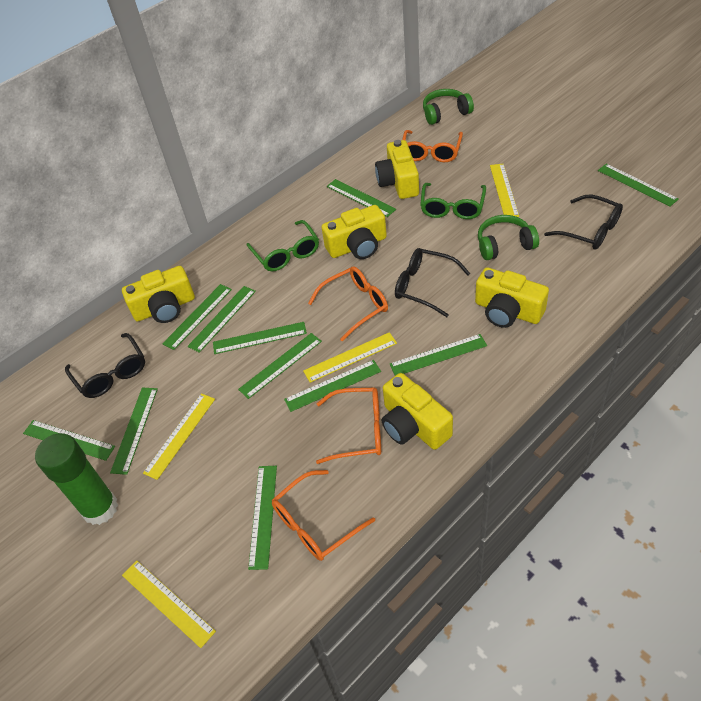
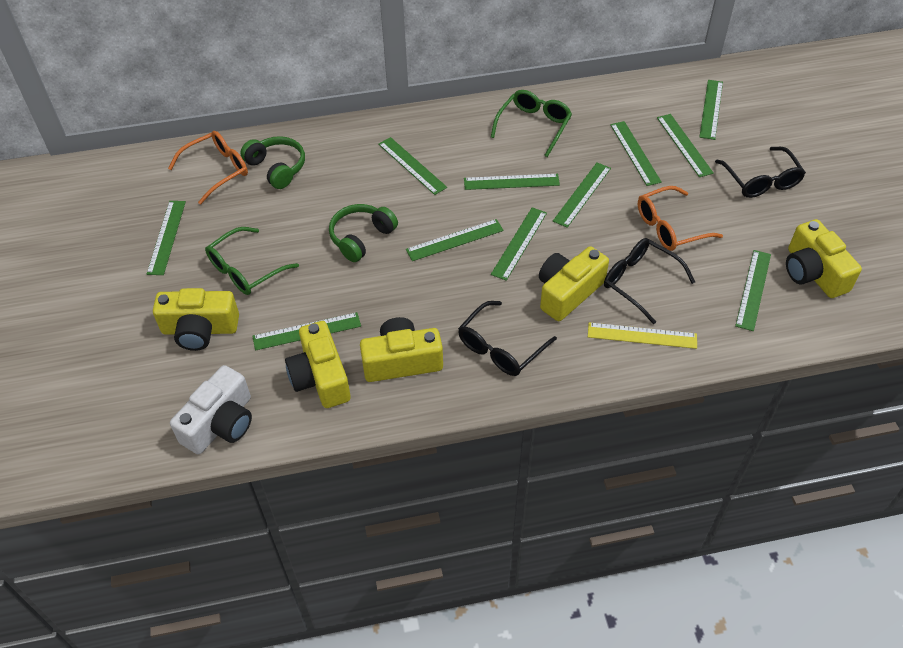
green glue stick: 1 -> 0
orange glasses: 4 -> 2
white camera: 0 -> 1
yellow ruler: 4 -> 1

